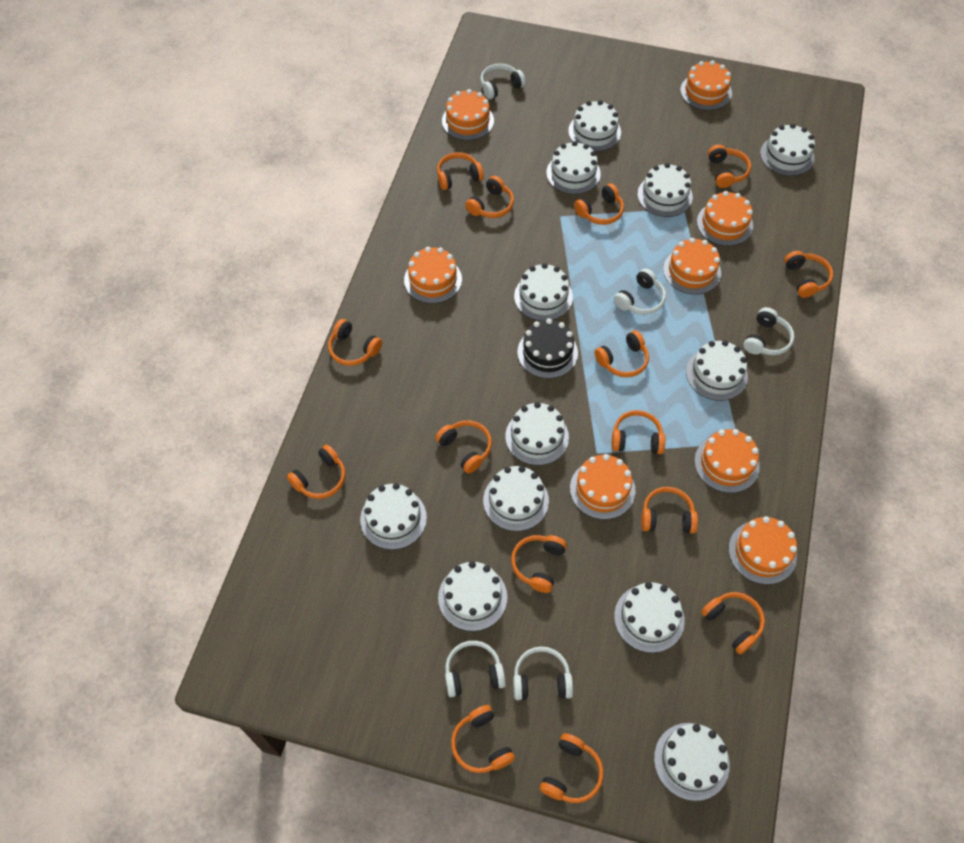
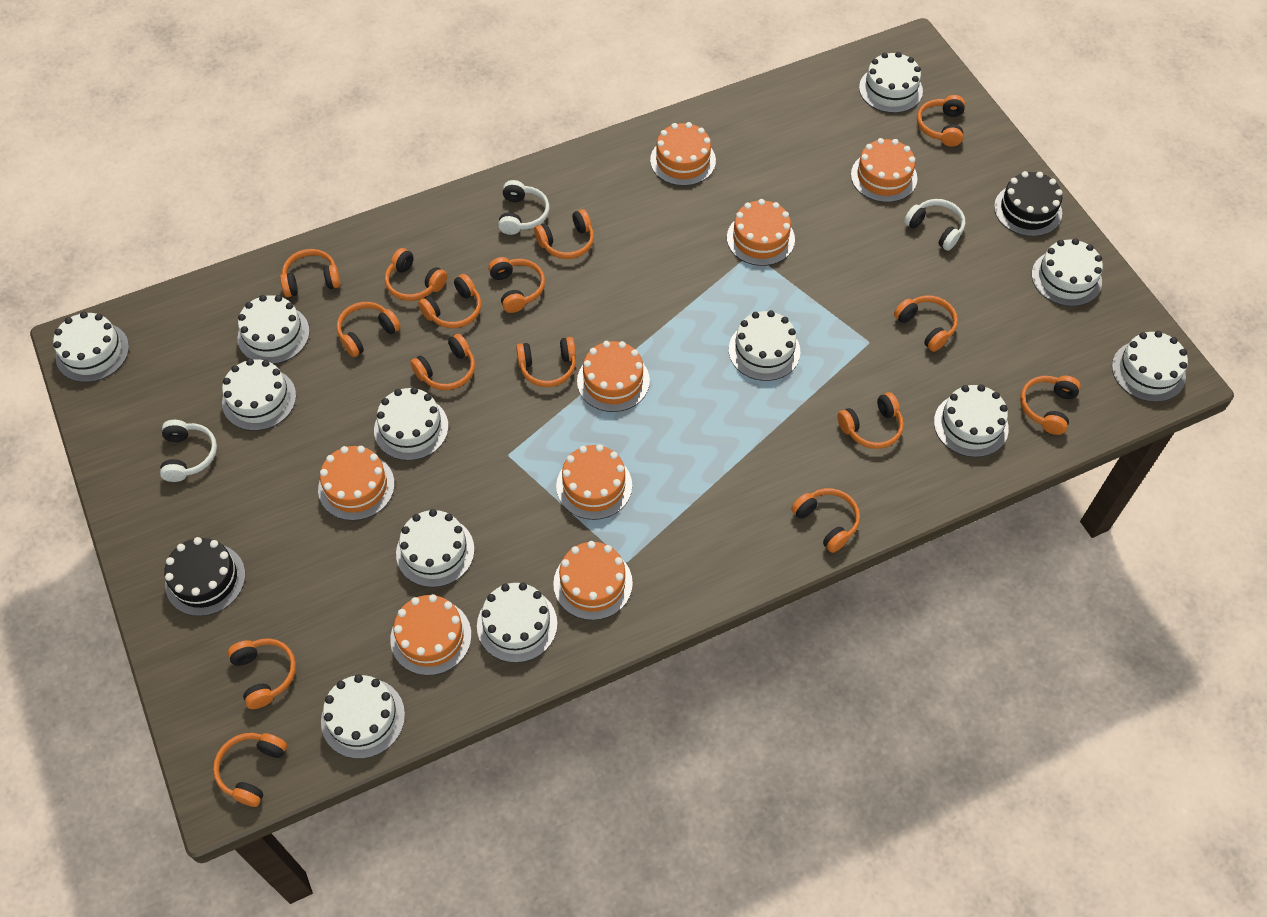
black cake: 1 -> 2
white headphones: 5 -> 3

